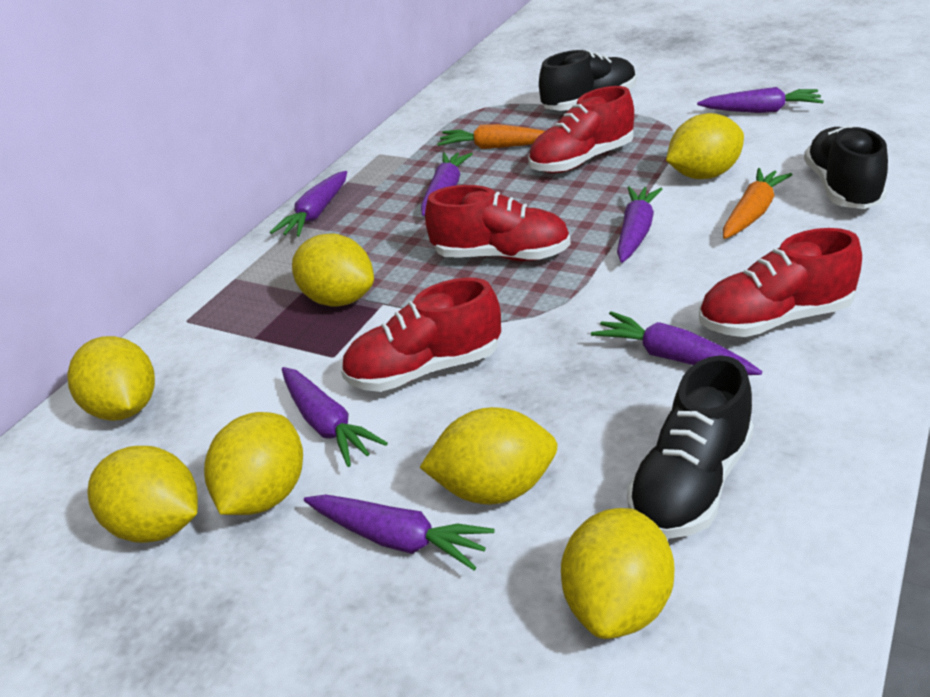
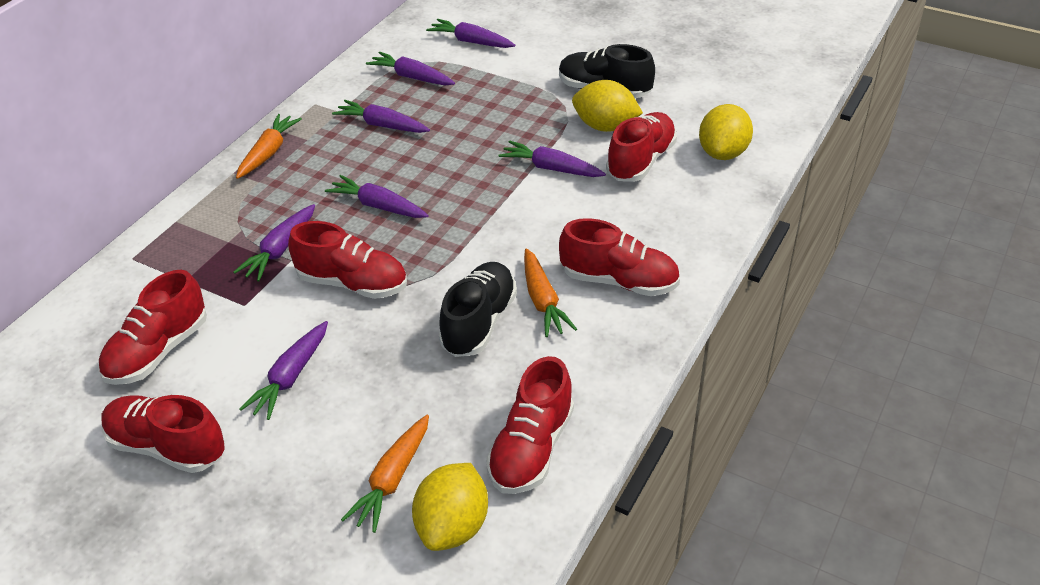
black shoe: 3 -> 2
orange carrot: 2 -> 3
red shoe: 4 -> 6
yellow lemon: 7 -> 3

